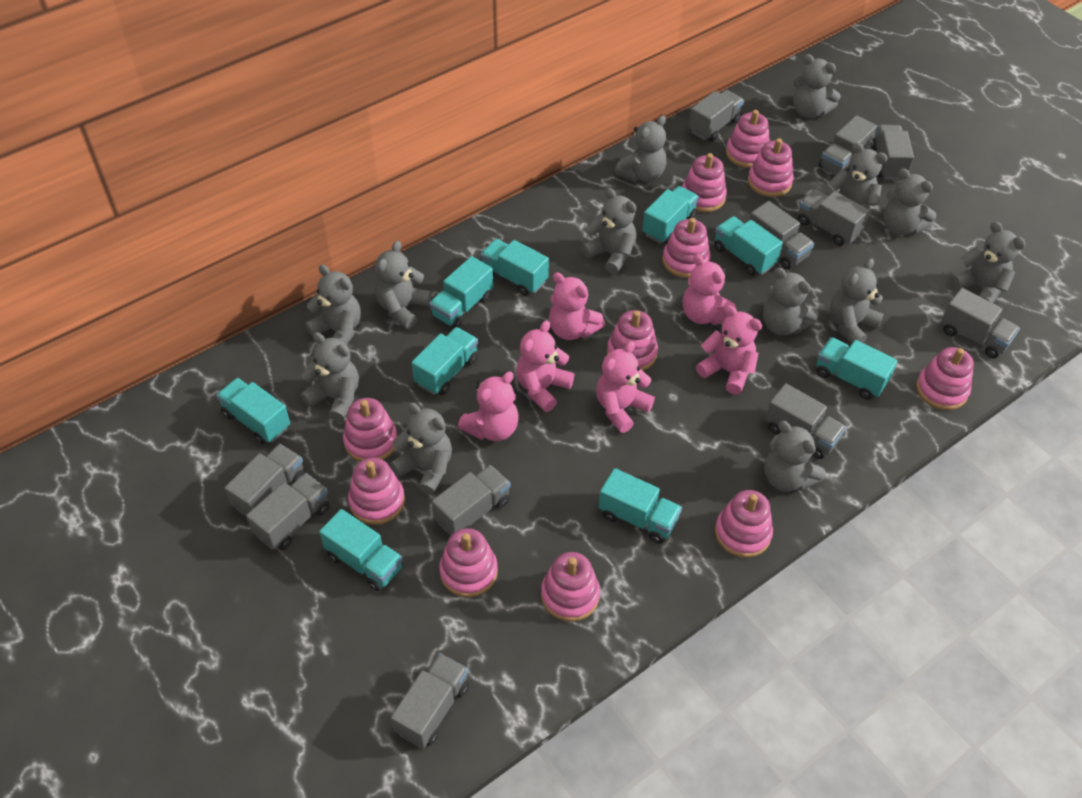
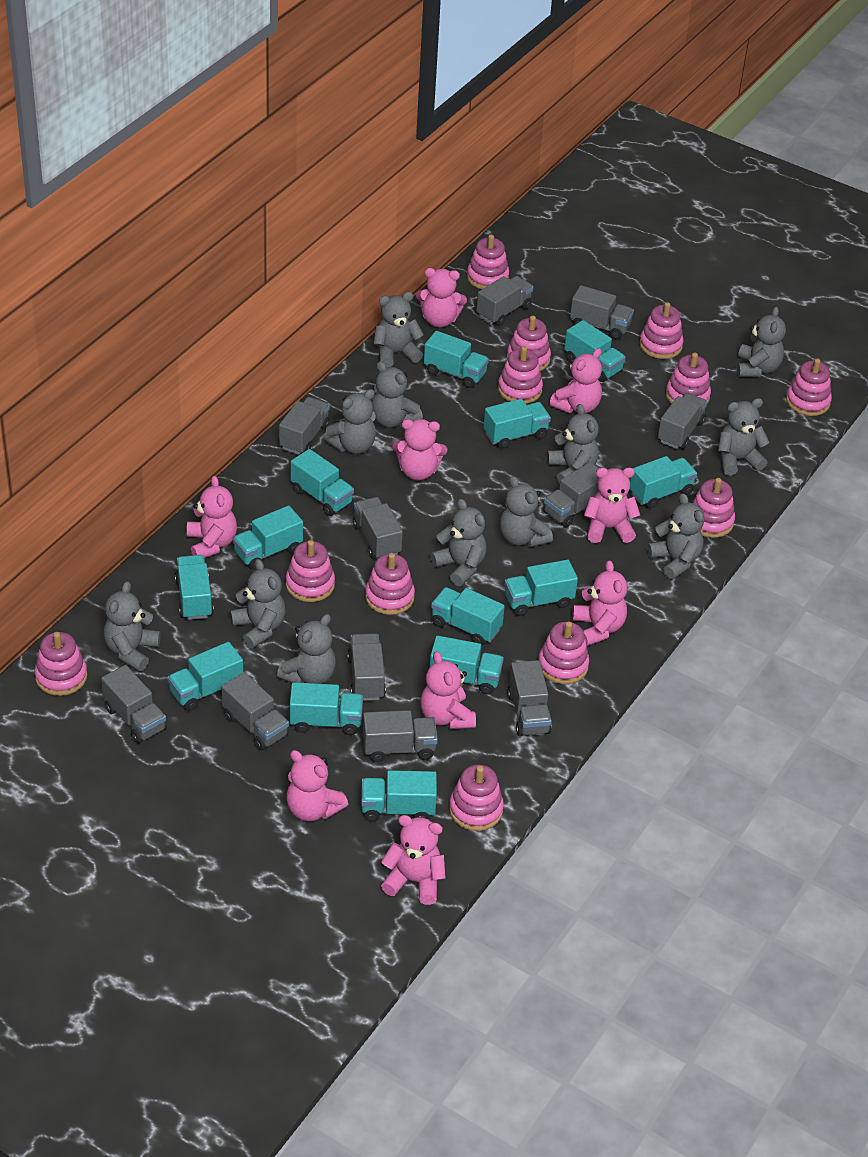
grey teddy bear: 13 -> 12
pink stacking toy: 11 -> 12
pink teddy bear: 6 -> 9
turquoise truck: 9 -> 13

